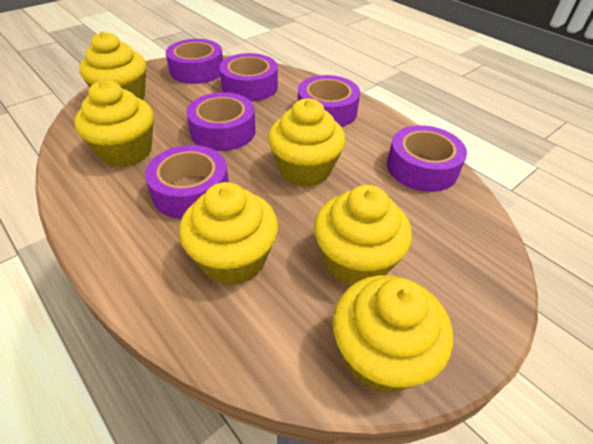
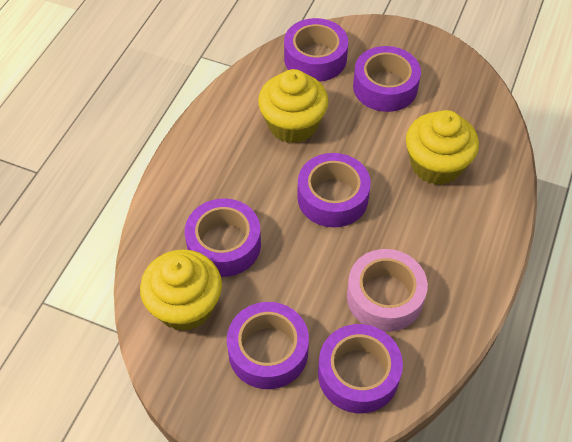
pink tape: 0 -> 1
yellow cupcake: 6 -> 3

